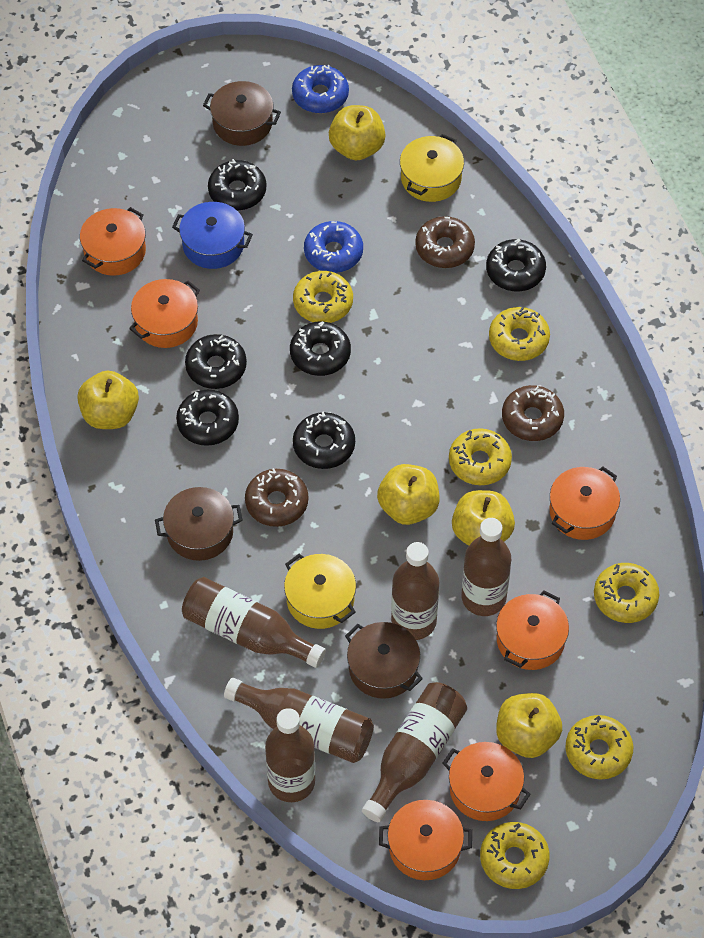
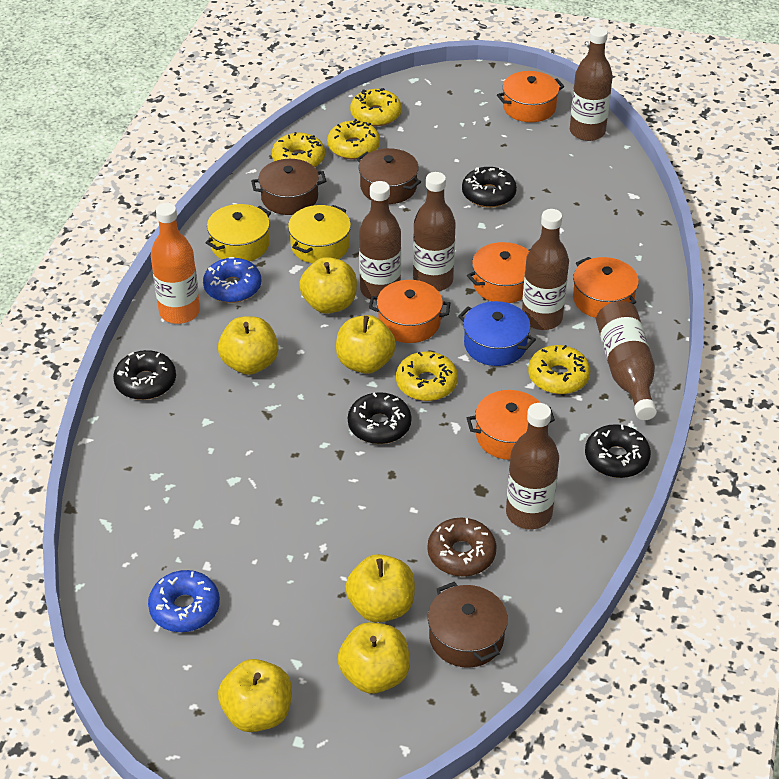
black donut: 6 -> 4
brown donut: 3 -> 1
orange bottle: 0 -> 1
orange pot: 6 -> 5
yellow apple: 5 -> 6
yellow donut: 6 -> 5

